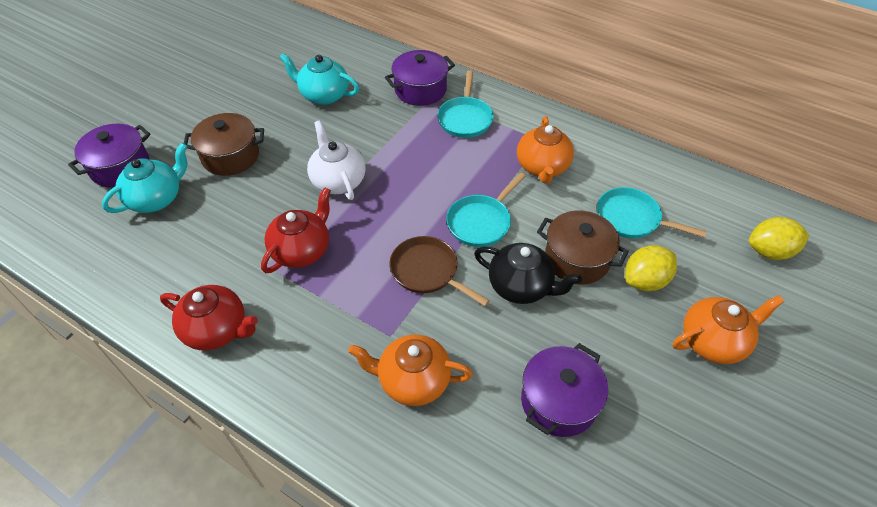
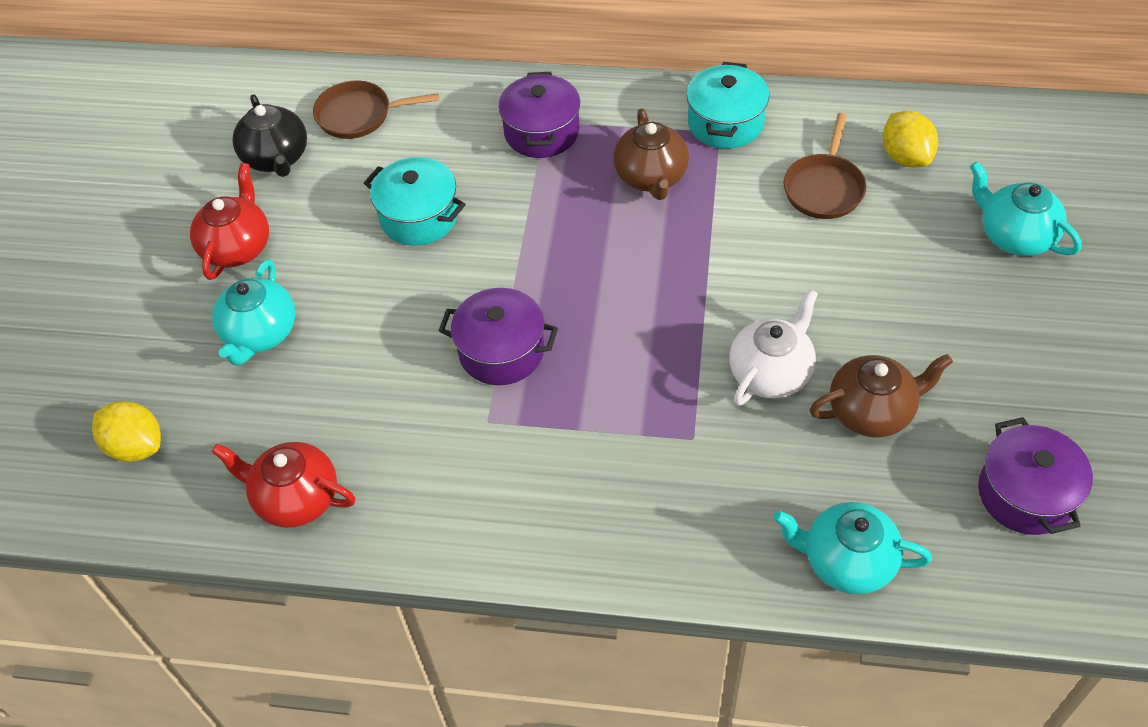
brown pan: 1 -> 2
brown pot: 2 -> 0
brown teapot: 0 -> 2
orange teapot: 3 -> 0
turquoise pan: 3 -> 0
turquoise pot: 0 -> 2
turquoise teapot: 2 -> 3

